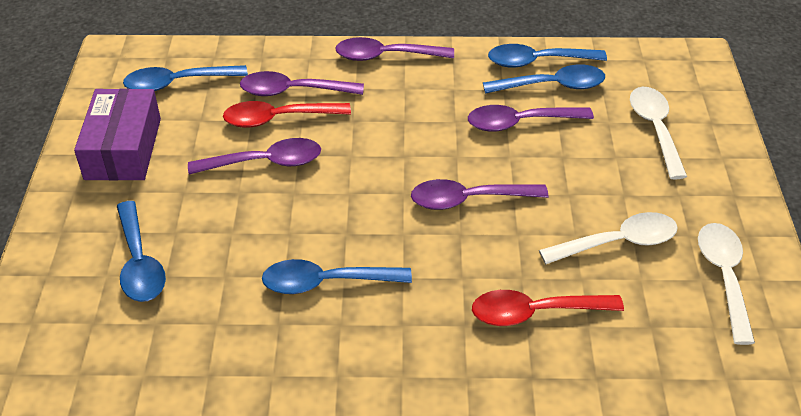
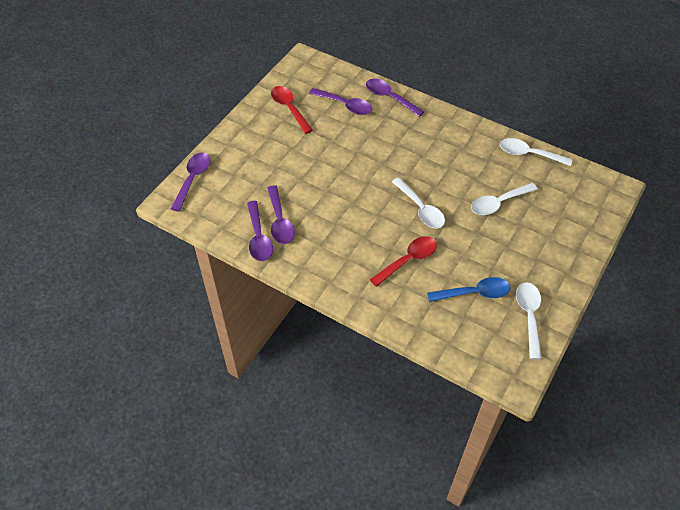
blue spoon: 5 -> 1
purple box: 1 -> 0
white spoon: 3 -> 4

